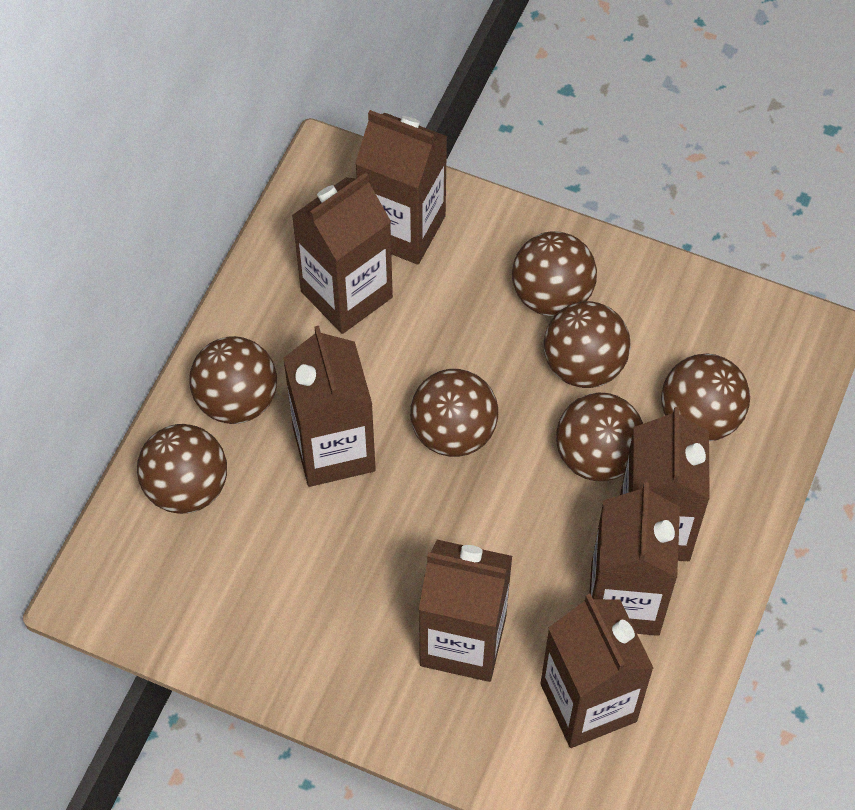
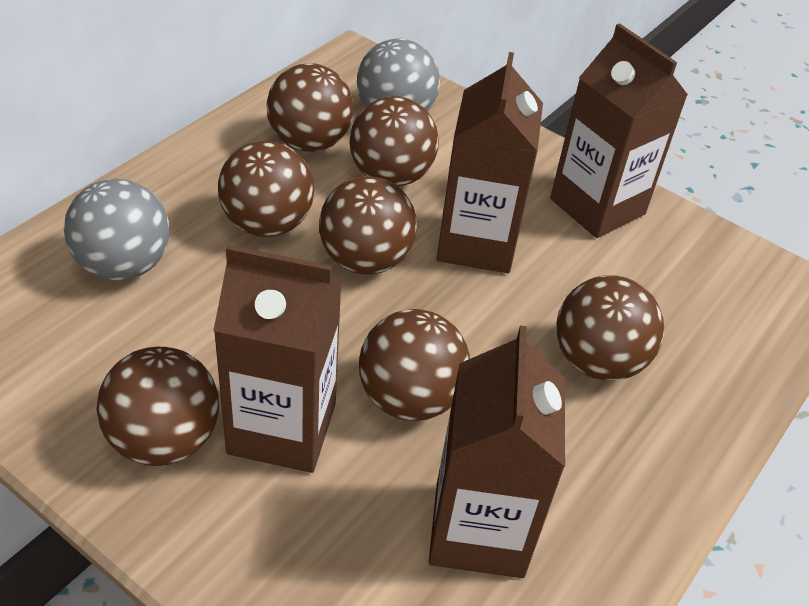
brown carton: 7 -> 4
grey ball: 0 -> 2

